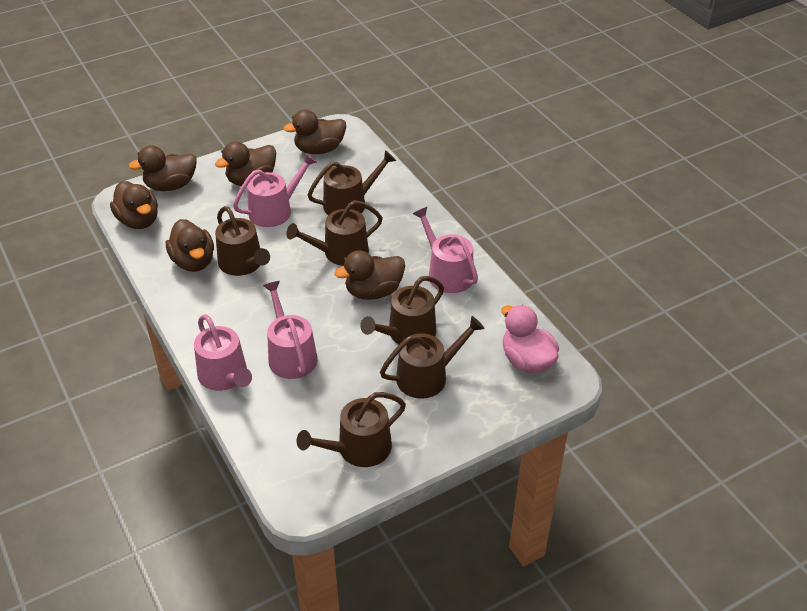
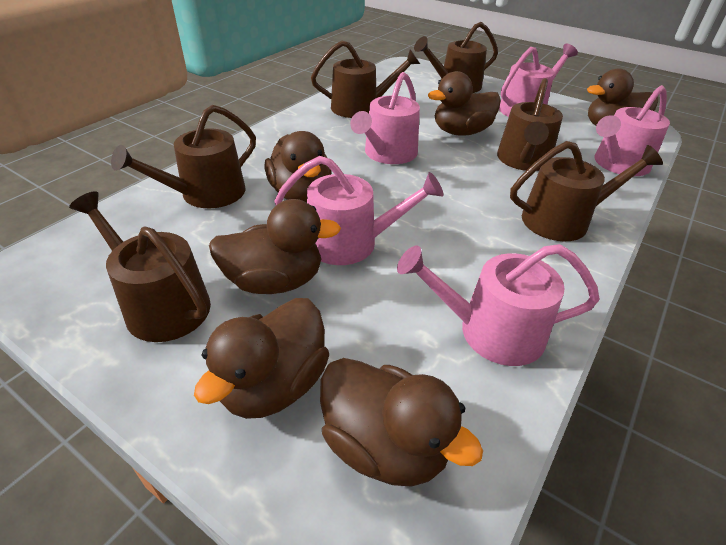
pink duck: 1 -> 0
pink watering can: 4 -> 5

